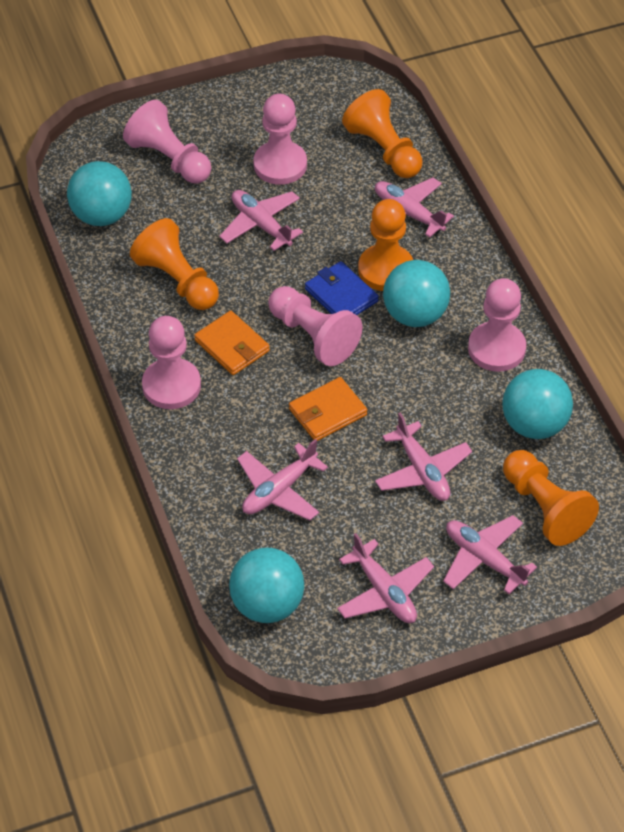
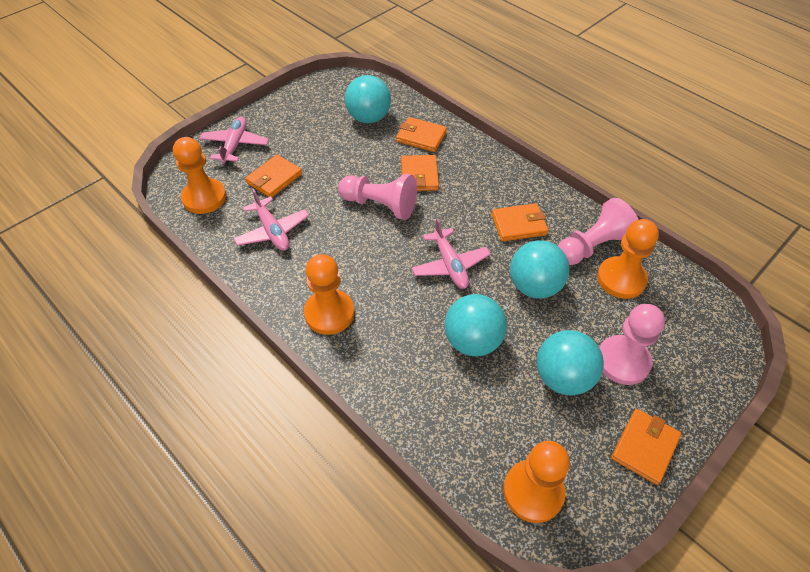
blue wallet: 1 -> 0
orange wallet: 2 -> 5
pink pawn: 5 -> 3
pink plane: 6 -> 3

